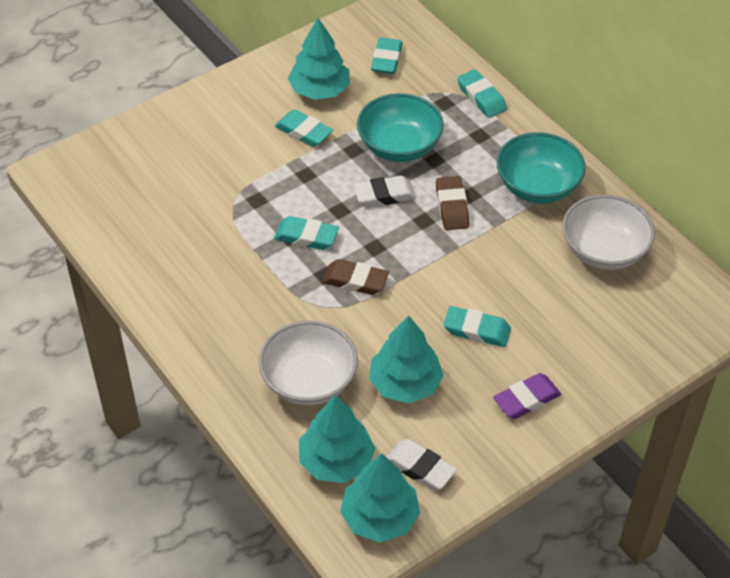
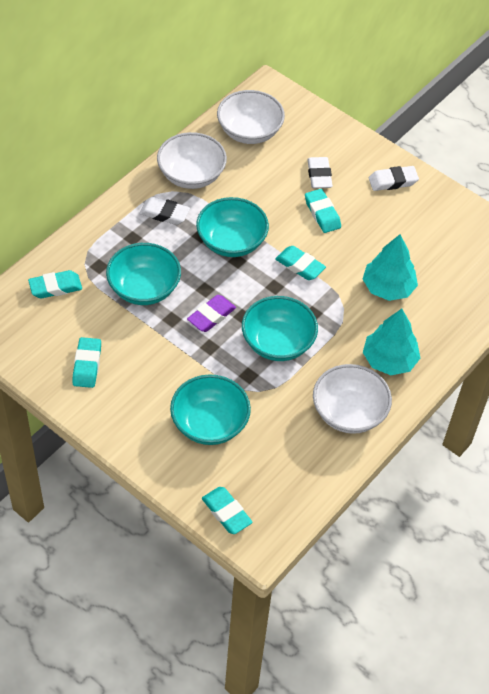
brown eraser: 2 -> 0
turquoise bowl: 2 -> 4
turquoise tree: 4 -> 2
white bowl: 2 -> 3
white eraser: 2 -> 3

